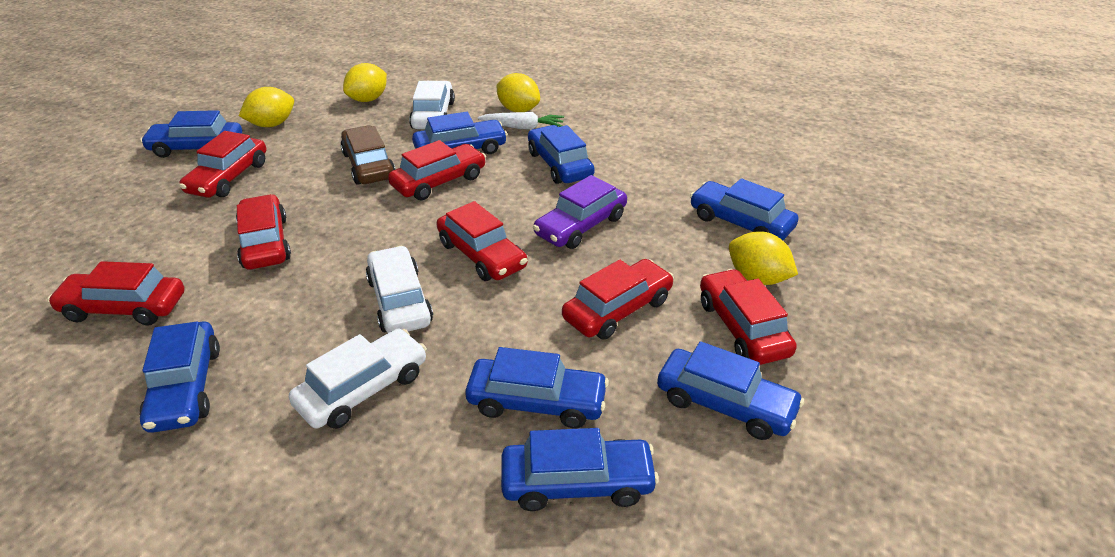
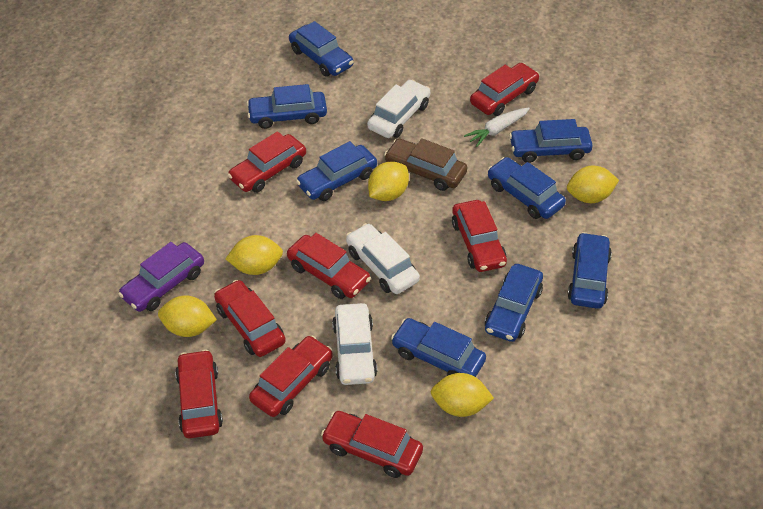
red car: 7 -> 8
yellow lemon: 4 -> 5

